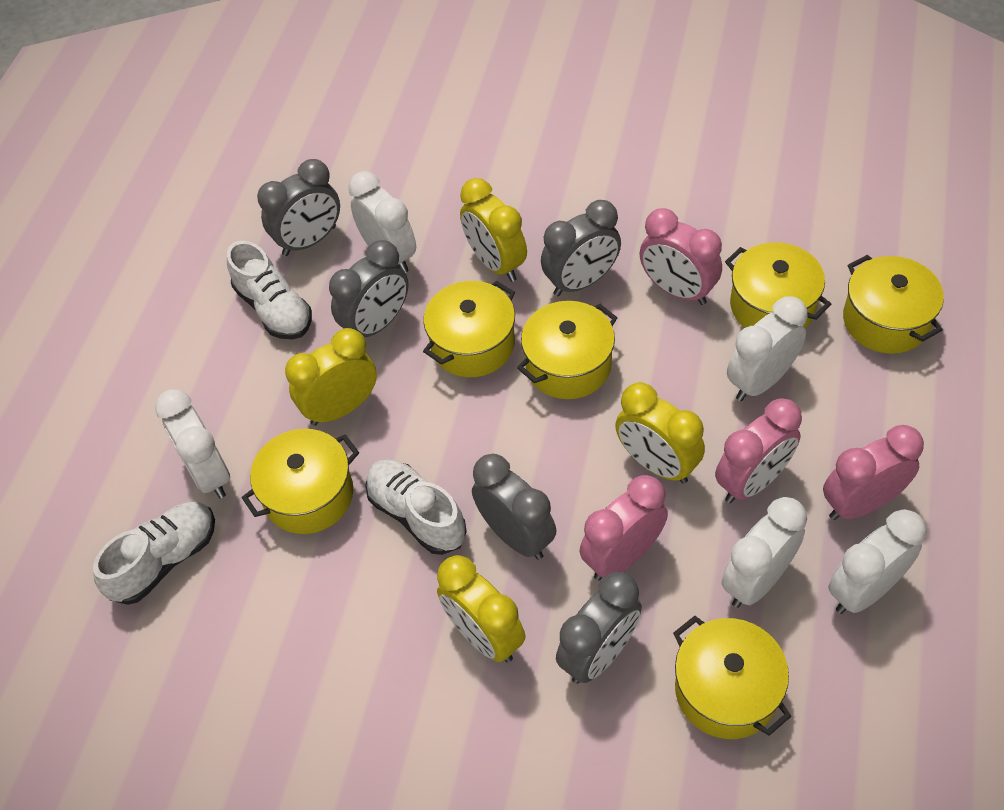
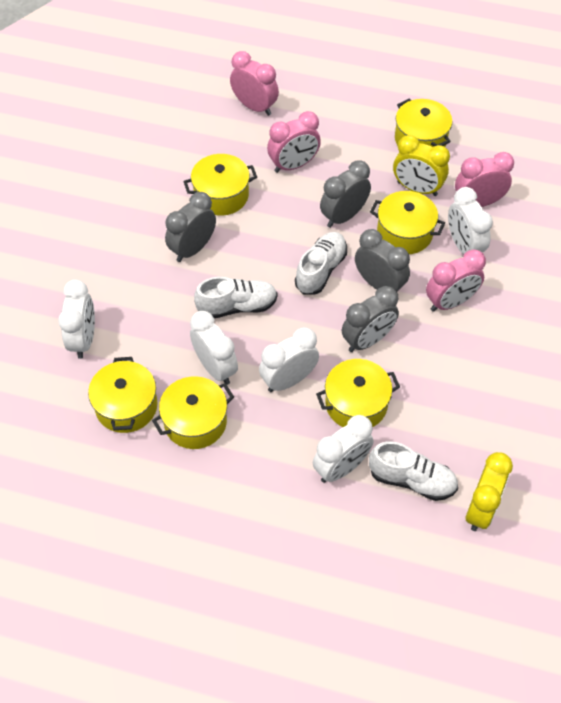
grey clock: 5 -> 4
yellow clock: 4 -> 2

